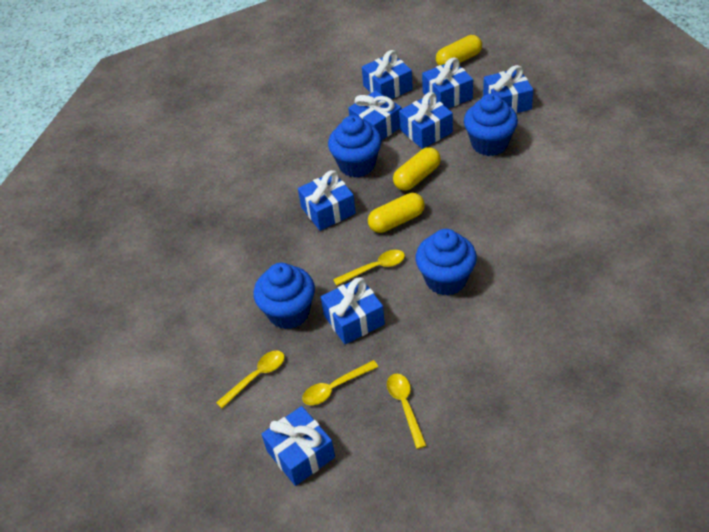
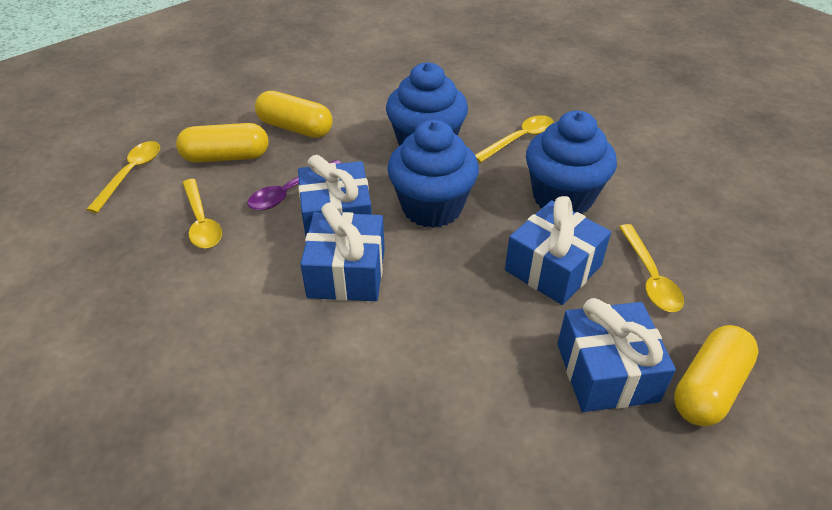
blue cupcake: 4 -> 3
blue gift: 8 -> 4
purple spoon: 0 -> 1

